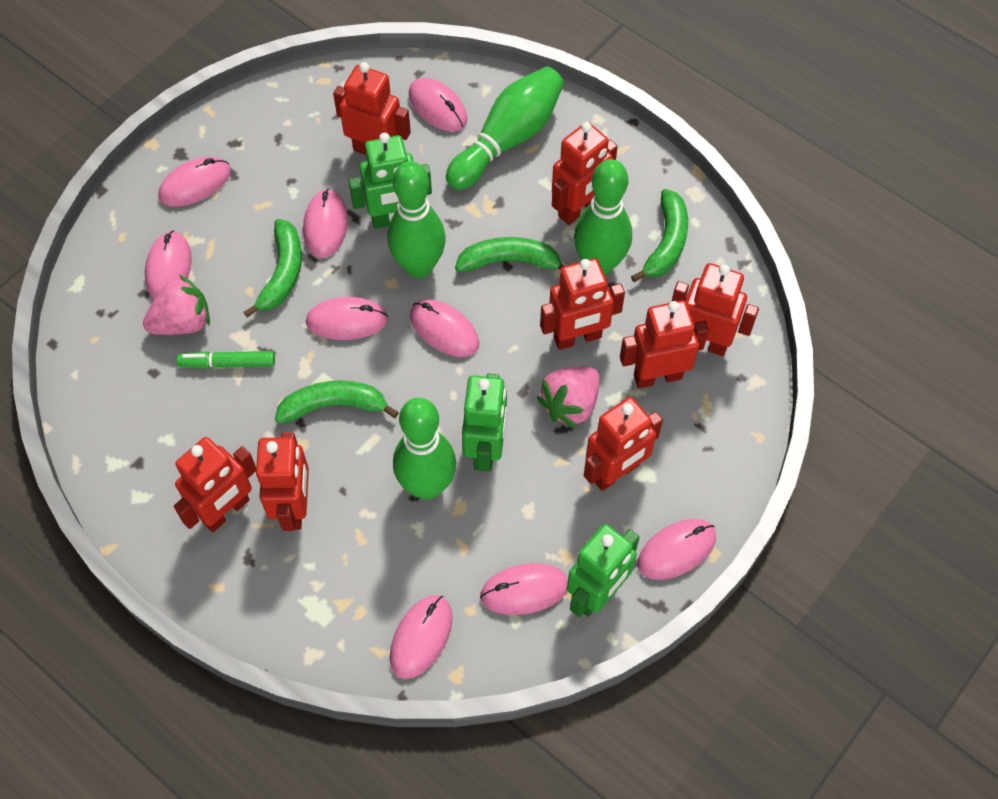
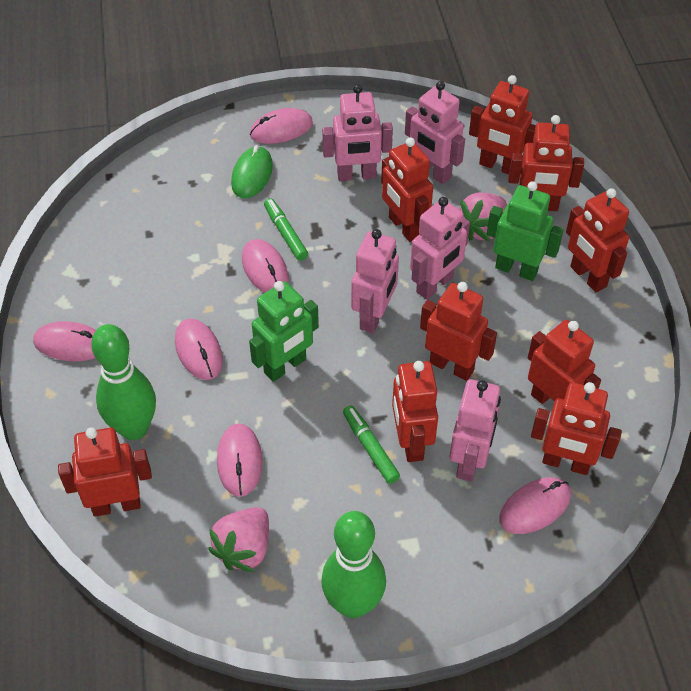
green banana: 4 -> 0
green bowling pin: 4 -> 2
green marker: 1 -> 2
green mouse: 0 -> 1
green robot: 3 -> 2
pink mouse: 9 -> 6
pink robot: 0 -> 5
red robot: 8 -> 9

